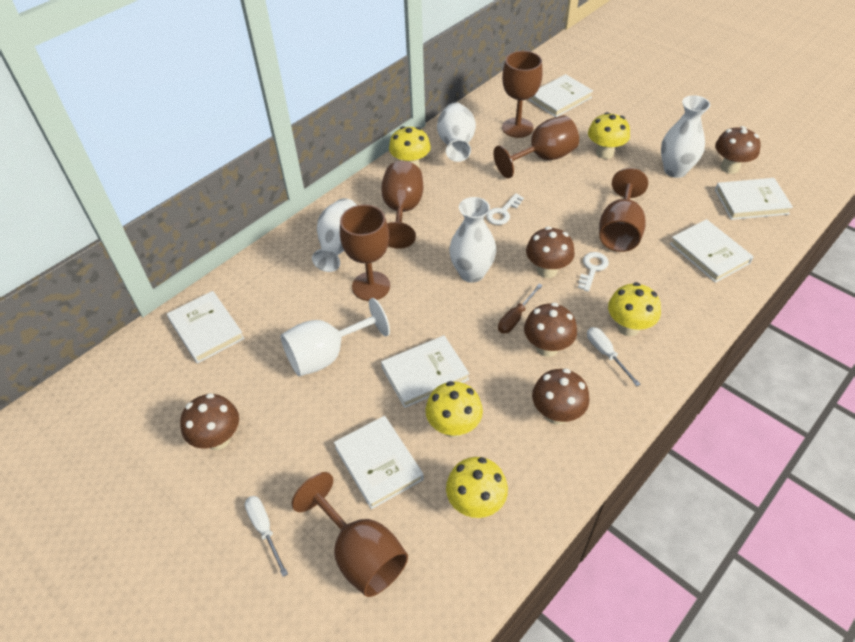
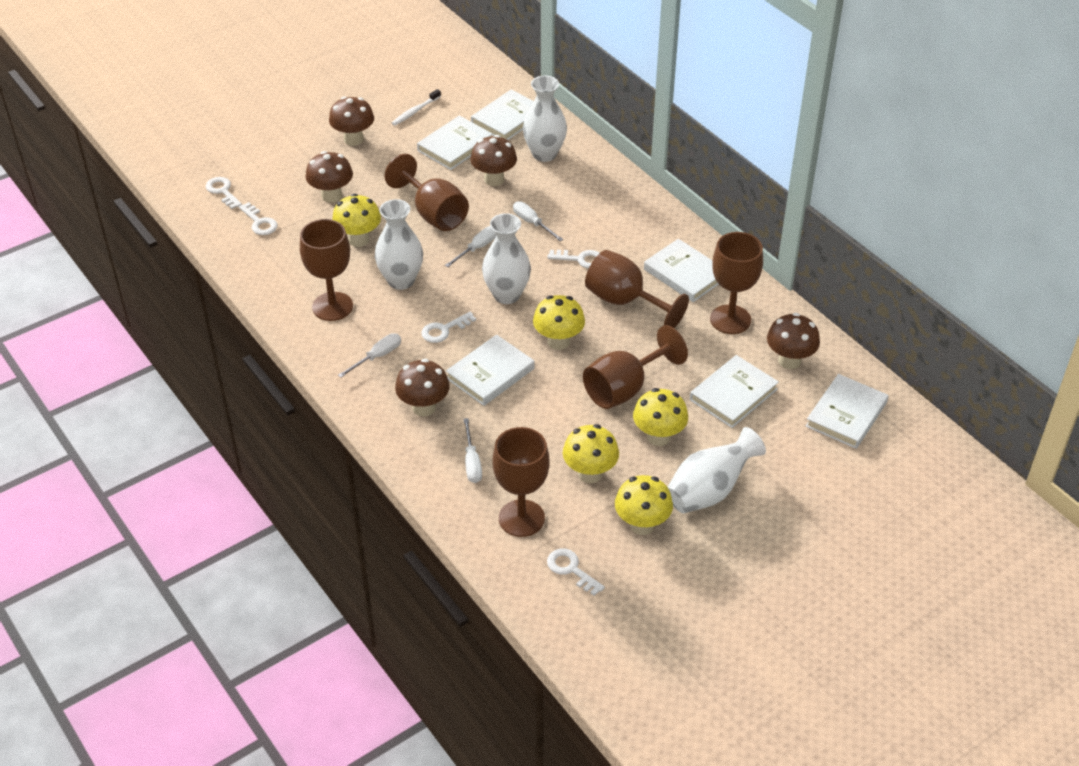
brown screwdriver: 1 -> 0
white goblet: 1 -> 0
white key: 2 -> 5
white screwdriver: 2 -> 4
white toothbrush: 0 -> 1

